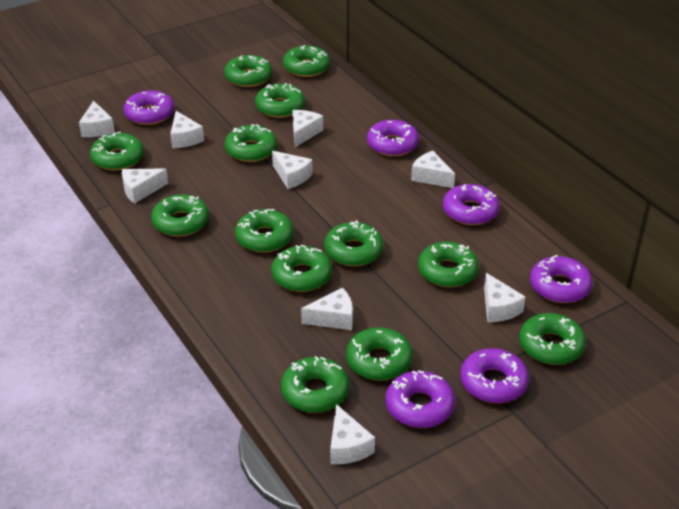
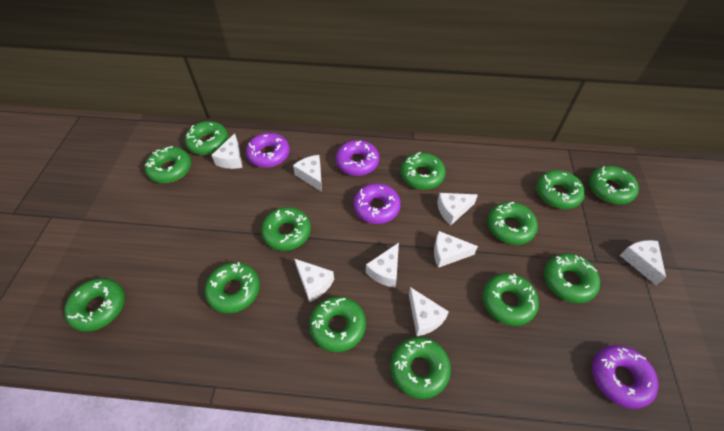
purple donut: 6 -> 4
white cheese: 9 -> 8

